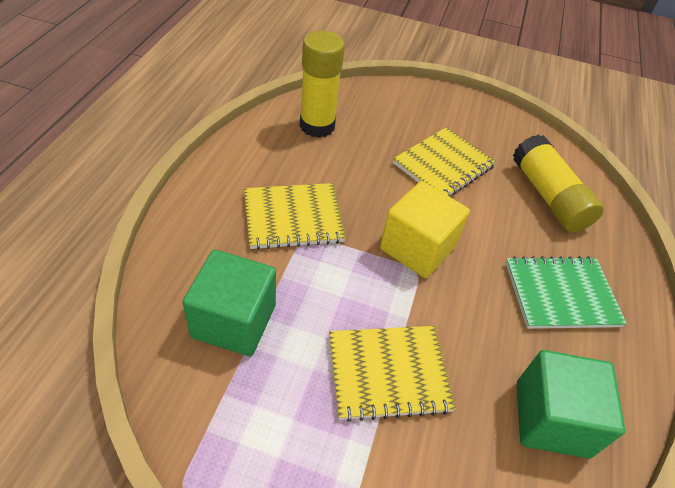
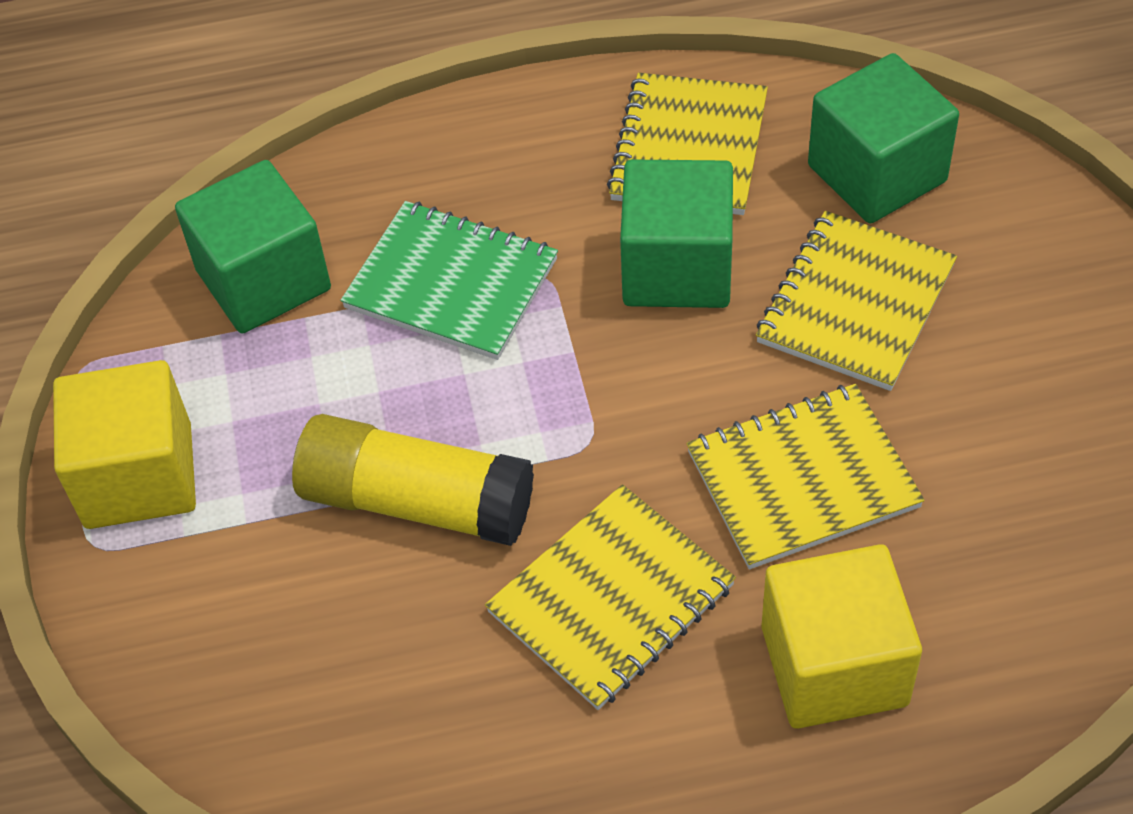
green cube: 2 -> 3
yellow cube: 1 -> 2
yellow glue stick: 2 -> 1
yellow notebook: 3 -> 4

